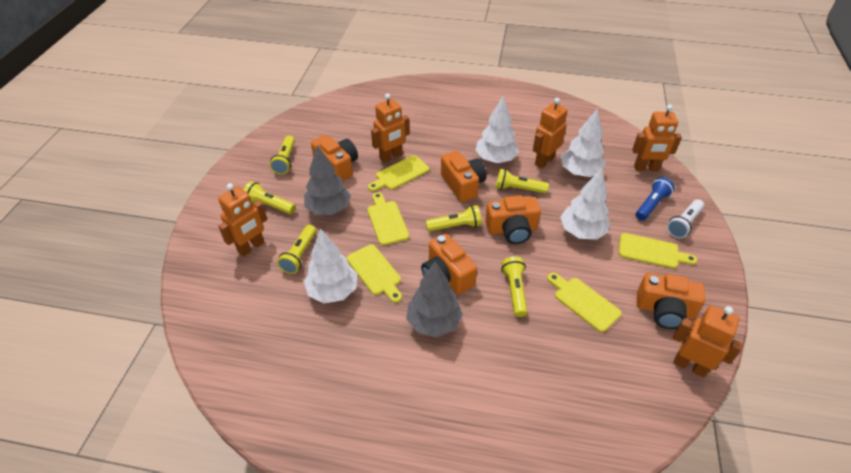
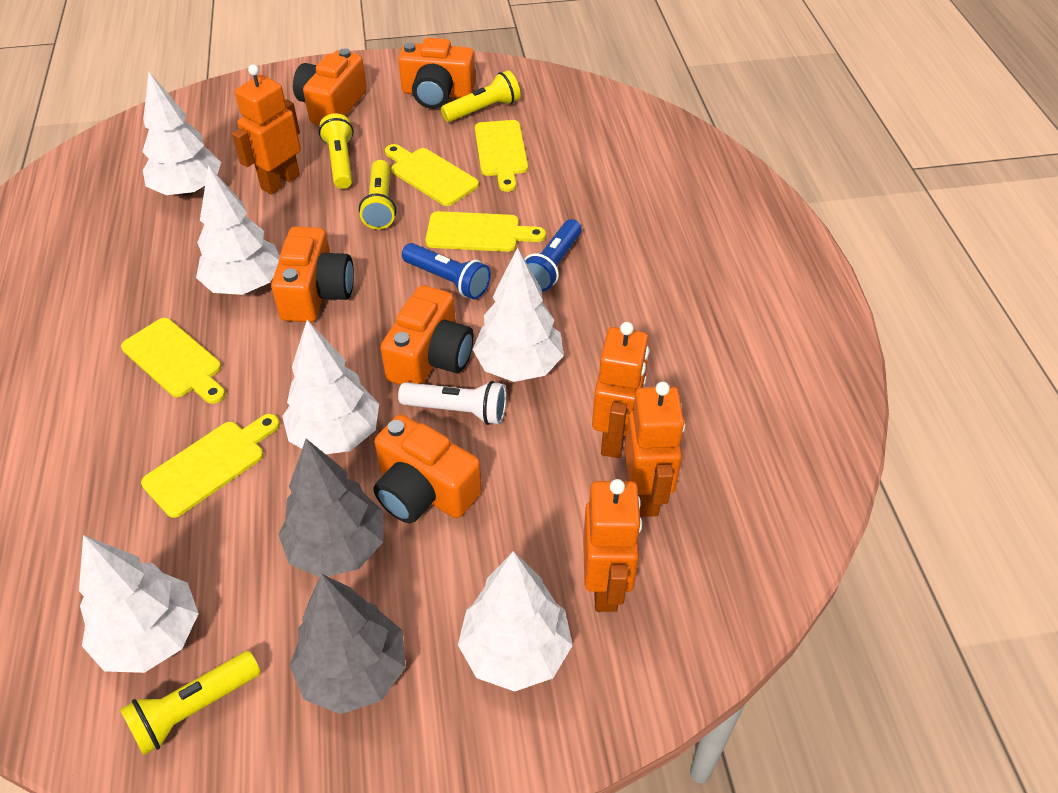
blue flashlight: 1 -> 2
orange robot: 5 -> 4
white tree: 4 -> 6
yellow flashlight: 6 -> 4

